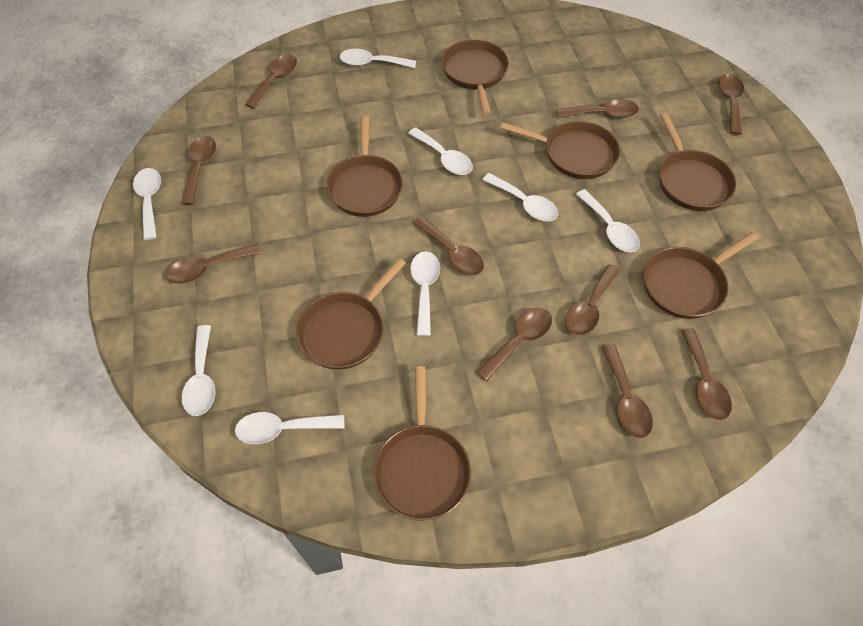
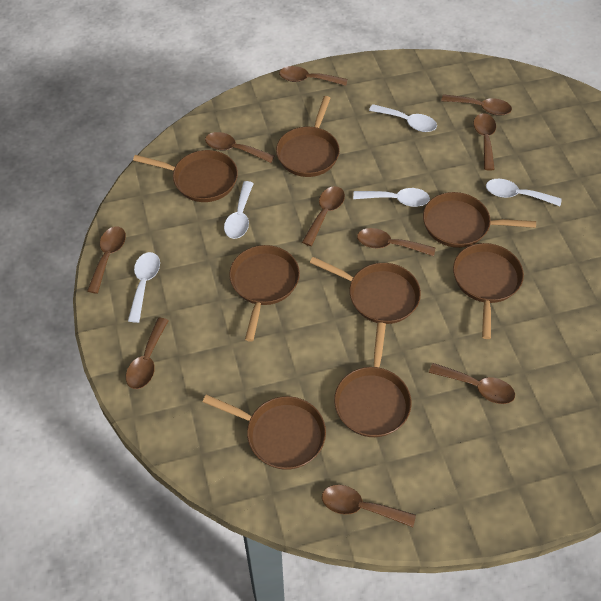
brown pan: 7 -> 8
white spoon: 8 -> 5

